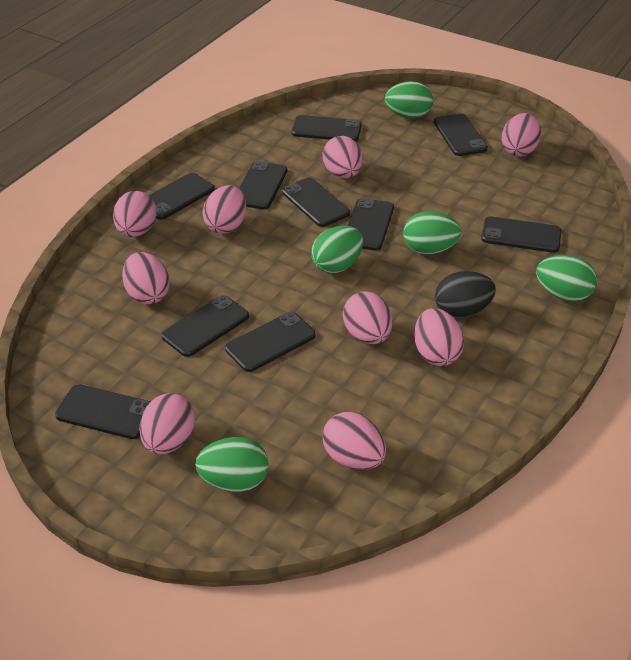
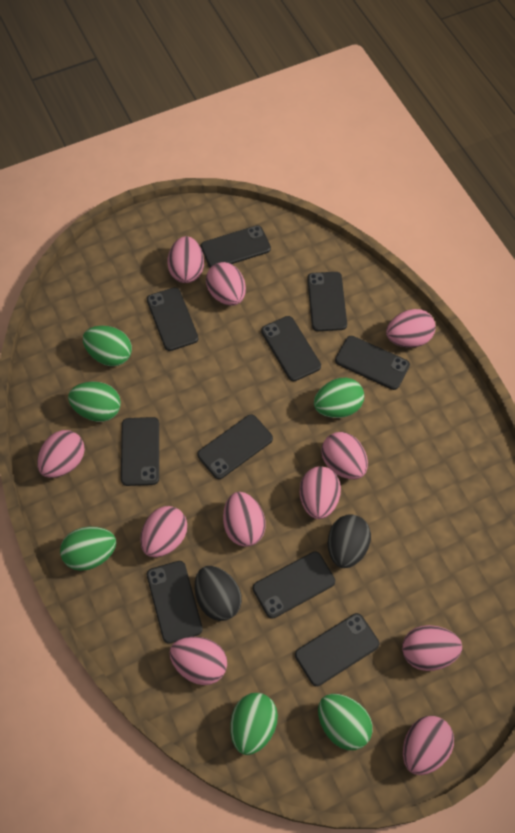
black egg: 1 -> 2
green egg: 5 -> 6
pink egg: 9 -> 11

